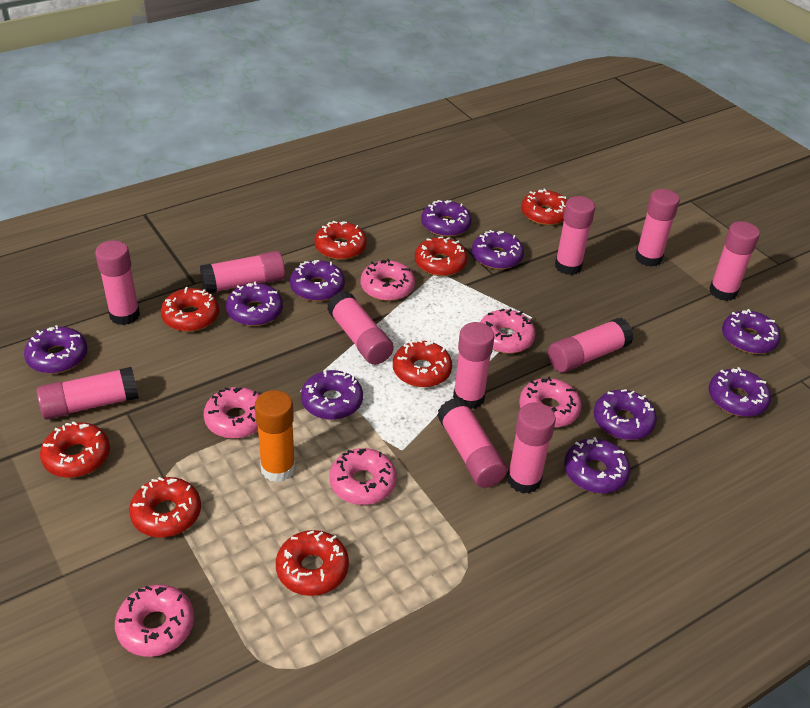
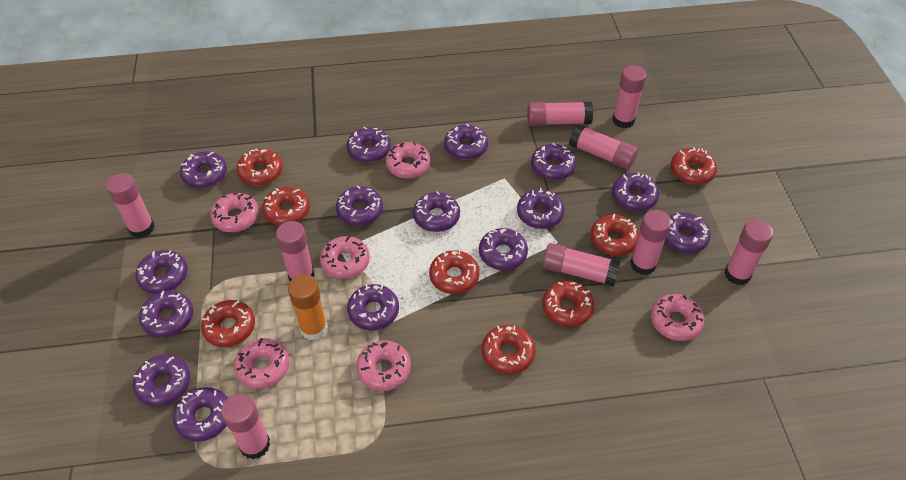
pink glue stick: 11 -> 9
purple donut: 10 -> 15

